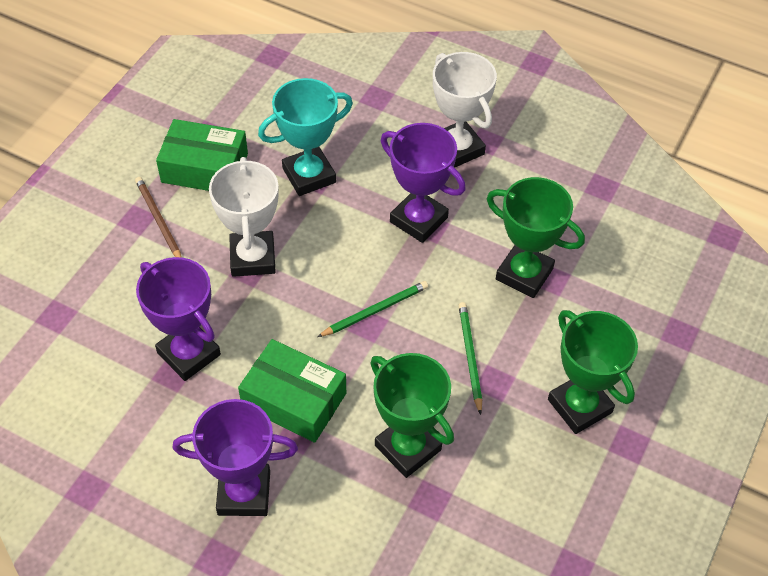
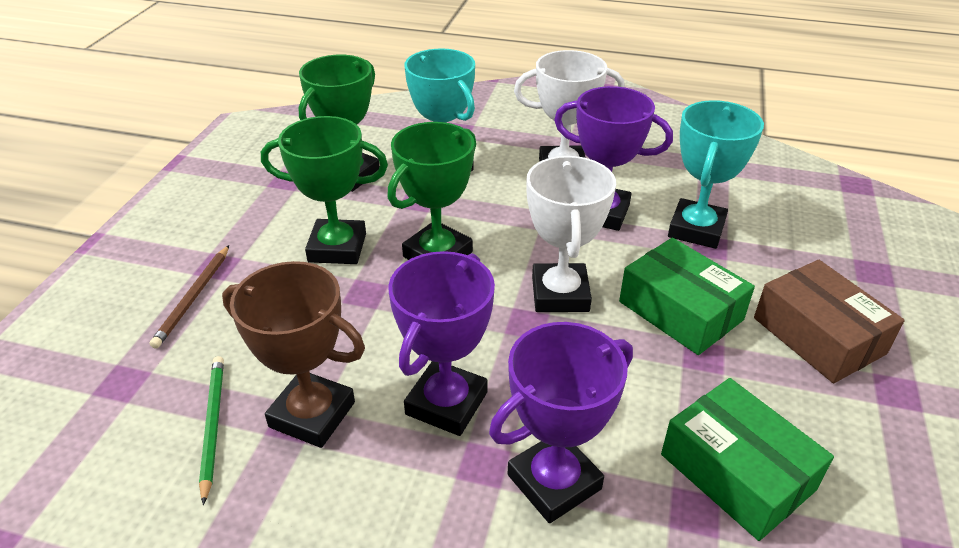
brown box: 0 -> 1
brown trophy: 0 -> 1
green pencil: 2 -> 1
turquoise trophy: 1 -> 2

